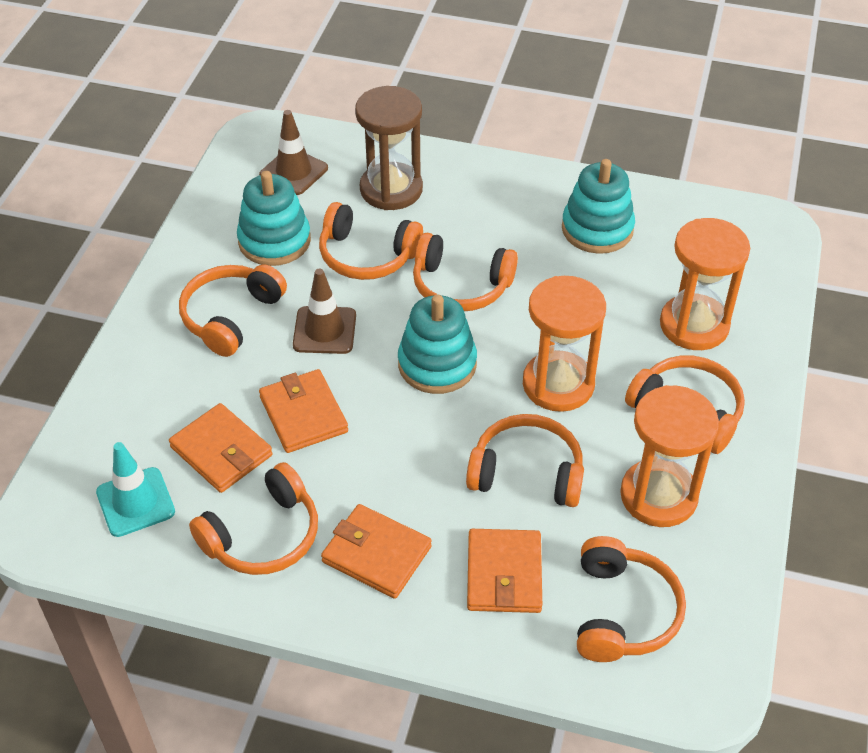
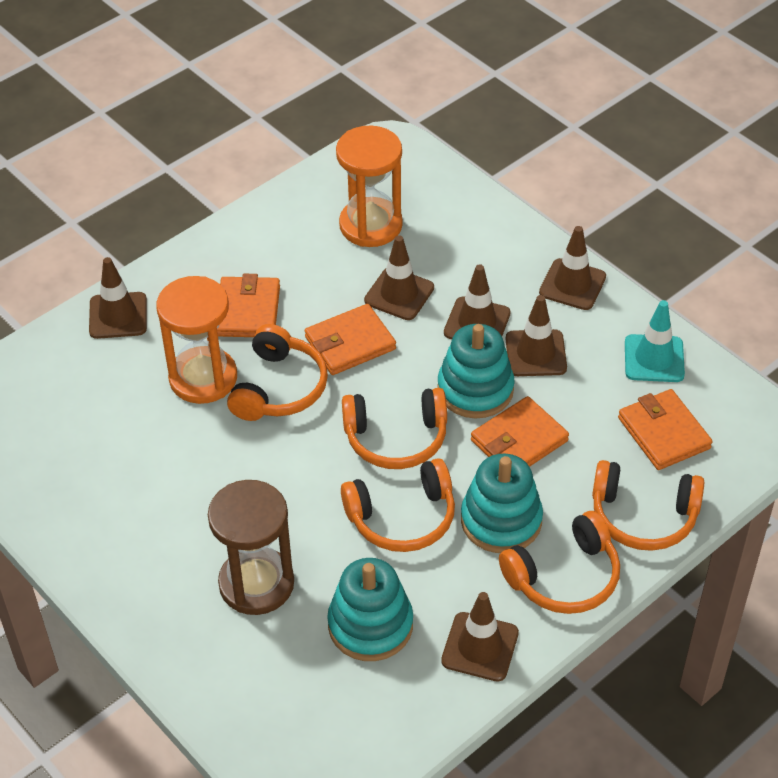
brown traffic cone: 2 -> 6
orange headphones: 7 -> 5
orange hourglass: 3 -> 2

